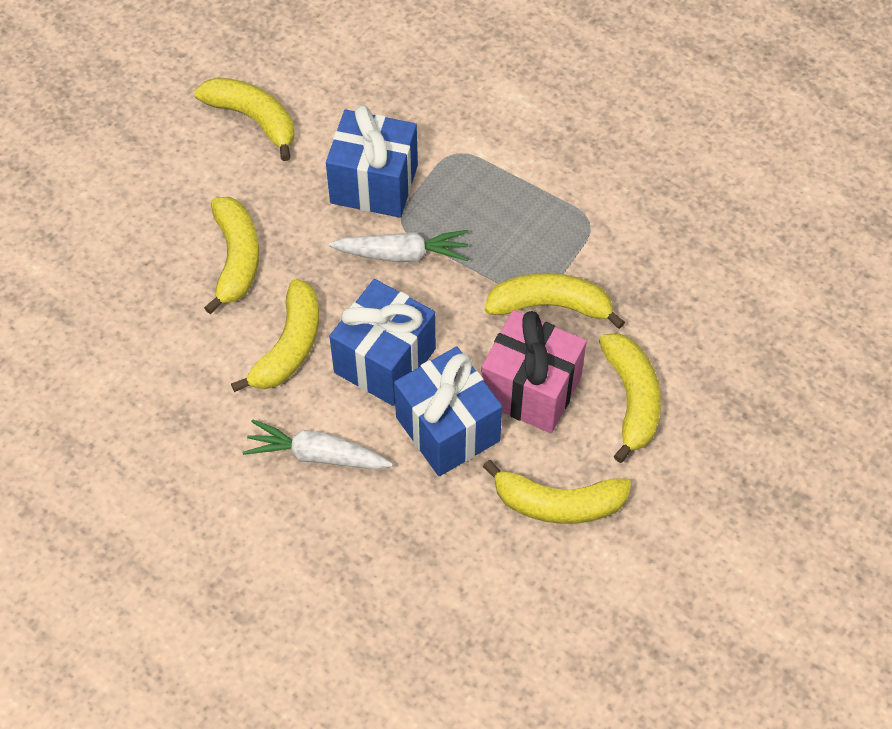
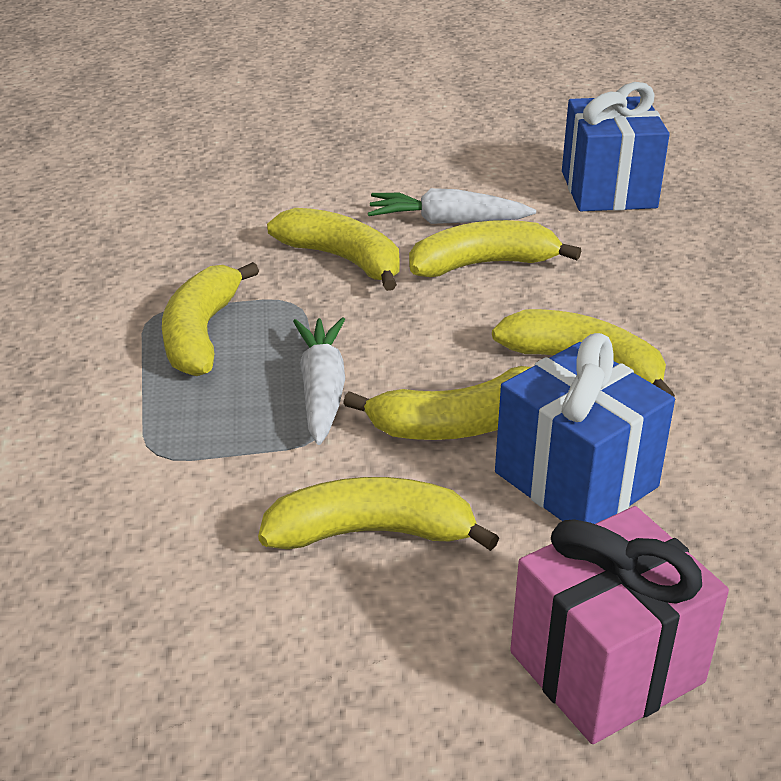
blue gift: 3 -> 2

